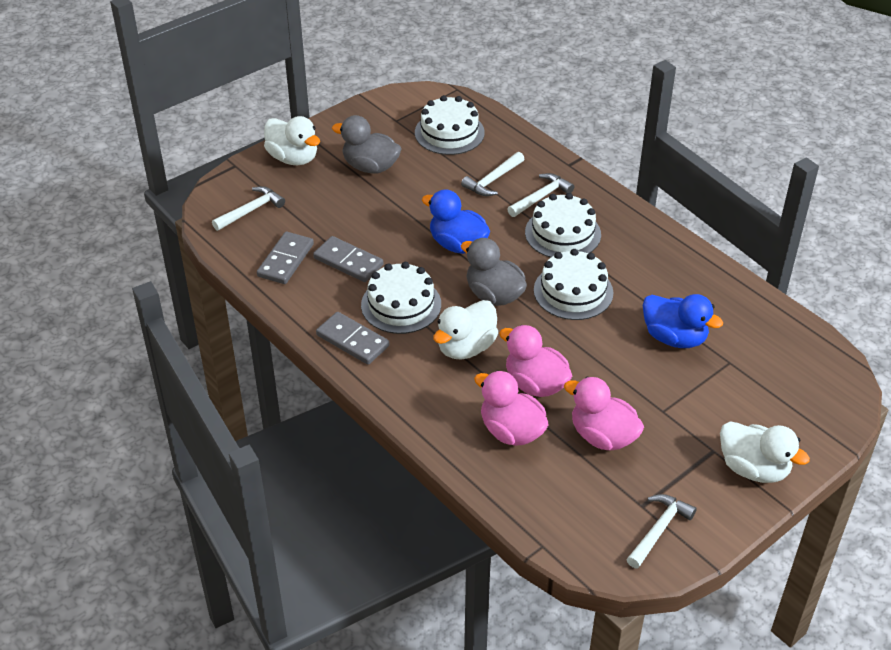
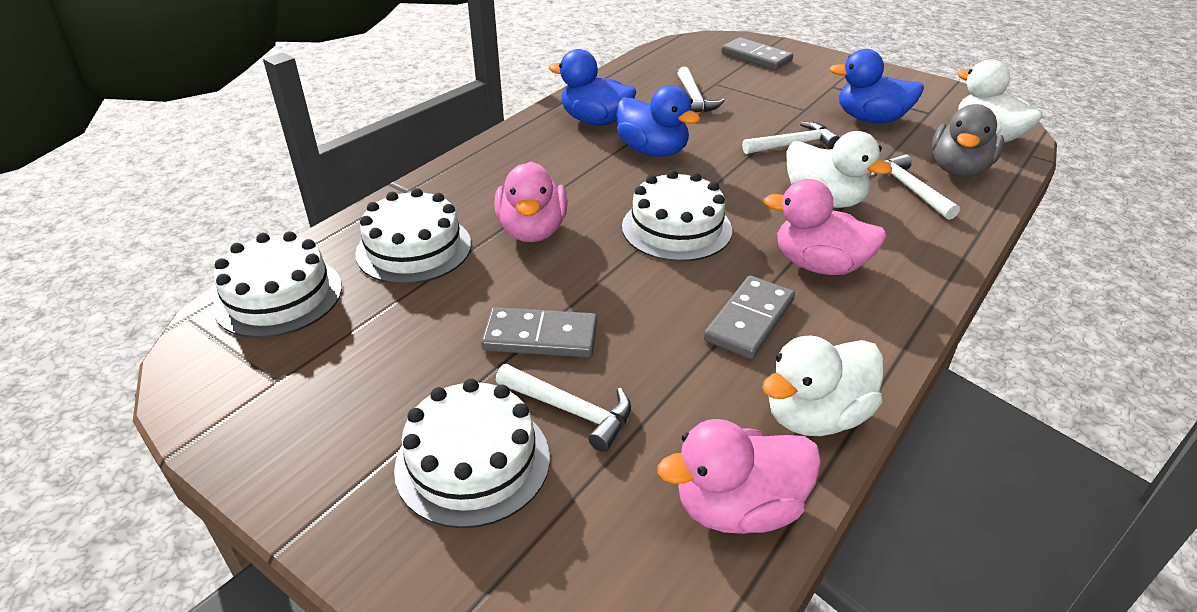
blue duck: 2 -> 3
grey duck: 2 -> 1

